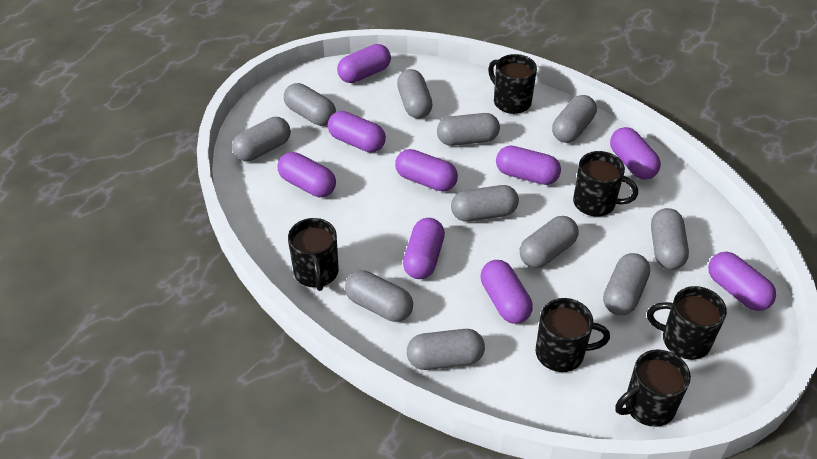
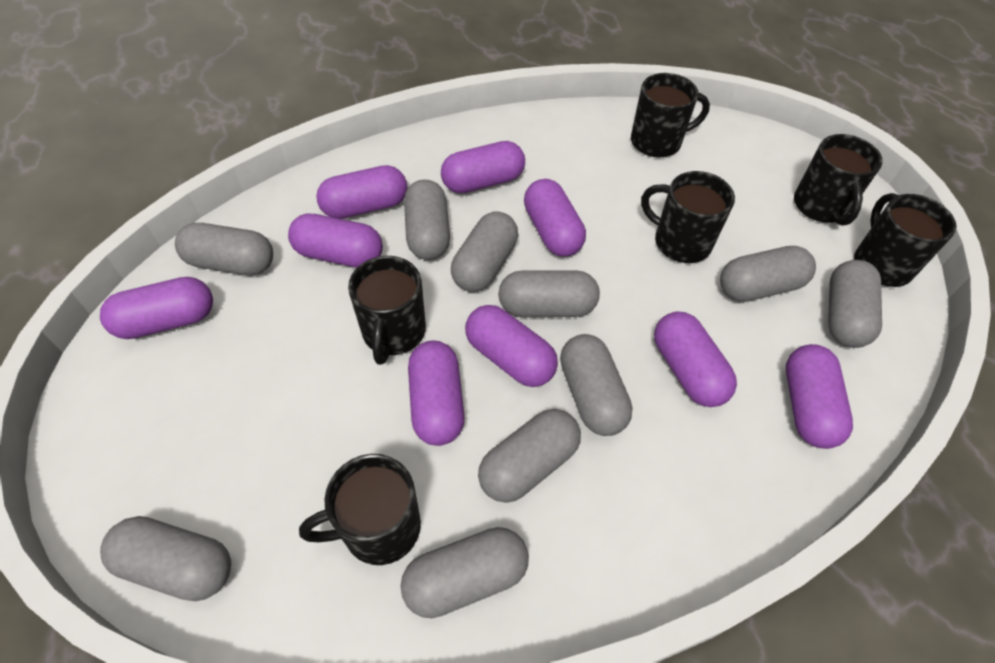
grey capsule: 11 -> 10

